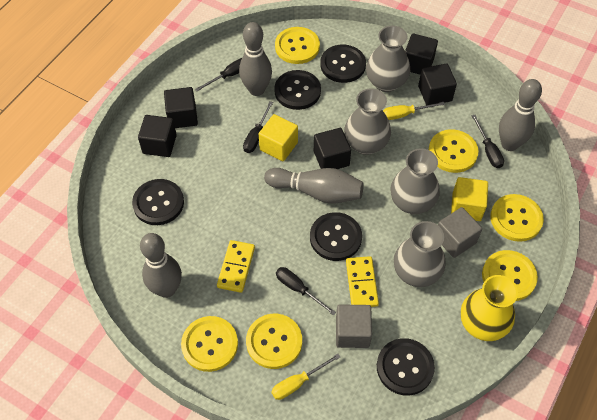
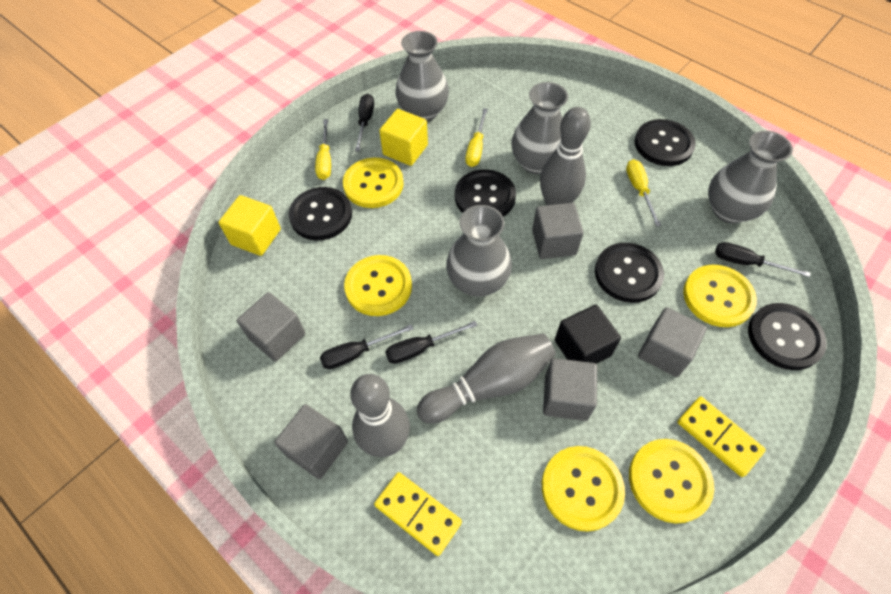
black cube: 5 -> 1
grey bowling pin: 4 -> 3
grey cube: 2 -> 5
yellow button: 6 -> 5
yellow screwdriver: 2 -> 3
yellow vase: 1 -> 0

